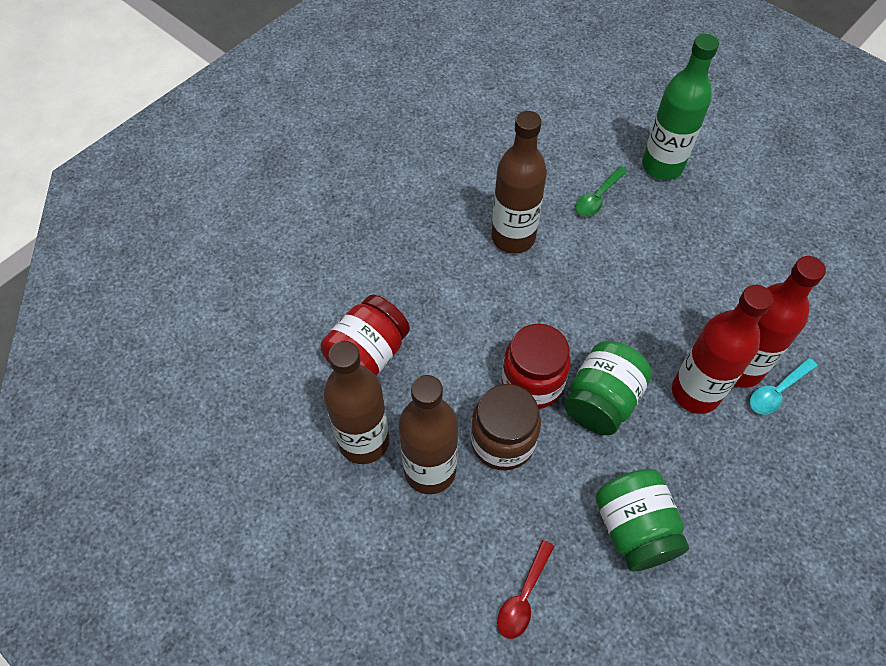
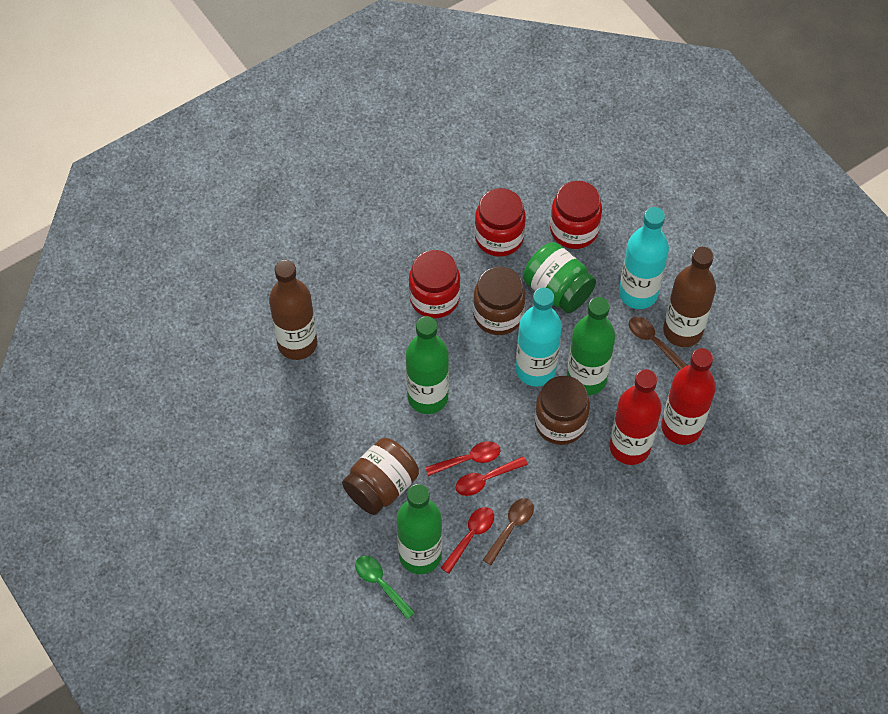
brown bottle: 3 -> 2
brown jar: 1 -> 3
brown spoon: 0 -> 2
green bottle: 1 -> 3
green jar: 2 -> 1
red jar: 2 -> 3
red spoon: 1 -> 3
turquoise bottle: 0 -> 2
turquoise spoon: 1 -> 0

